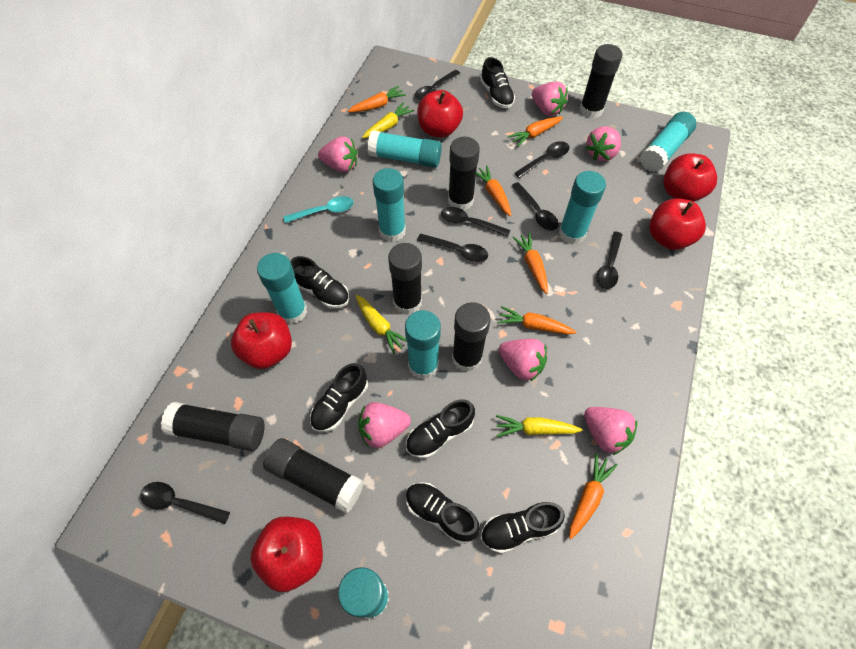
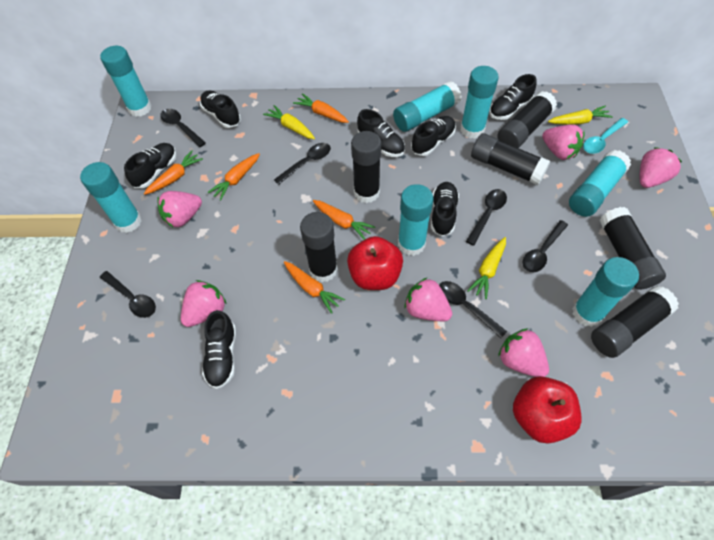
black shoe: 6 -> 7
black spoon: 7 -> 6
orange carrot: 6 -> 5
red apple: 5 -> 2

